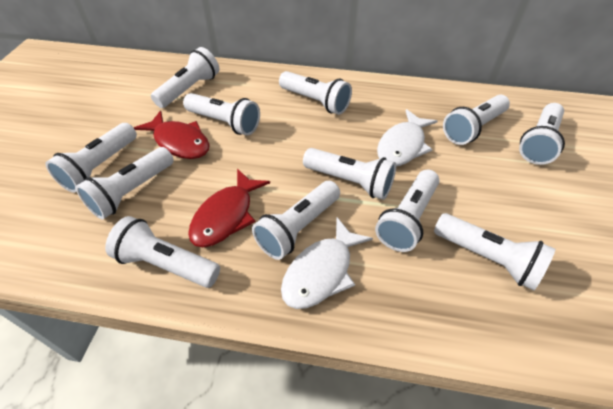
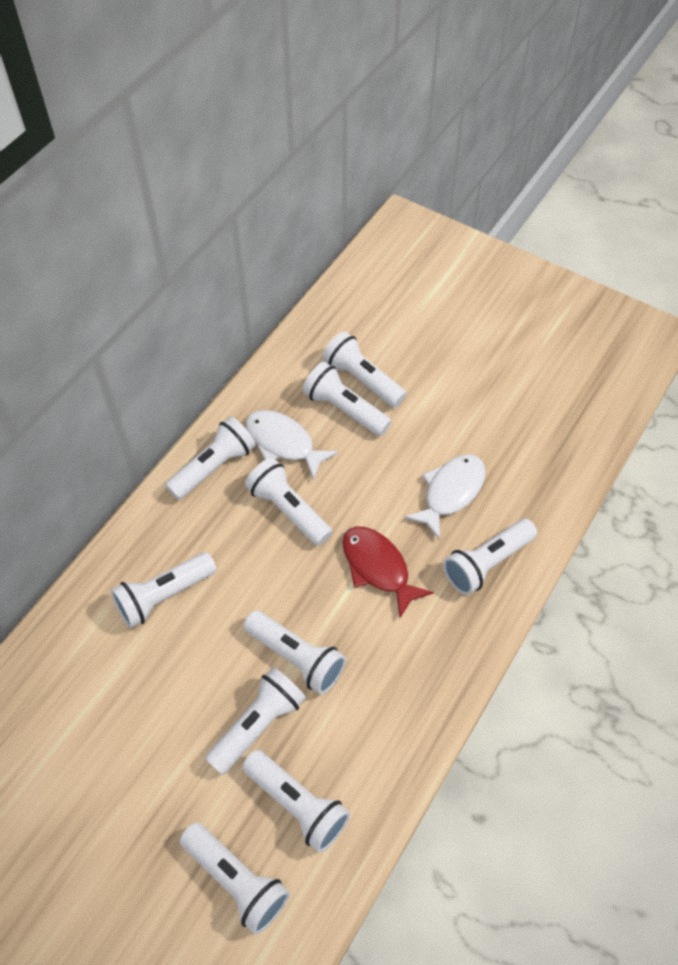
red fish: 2 -> 1
white flashlight: 12 -> 10

